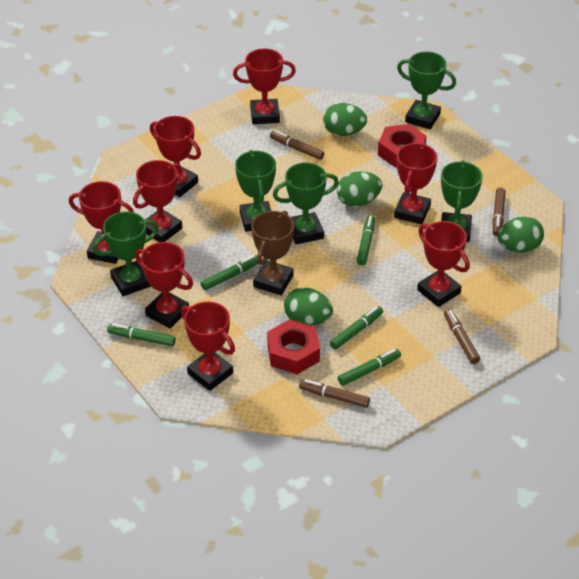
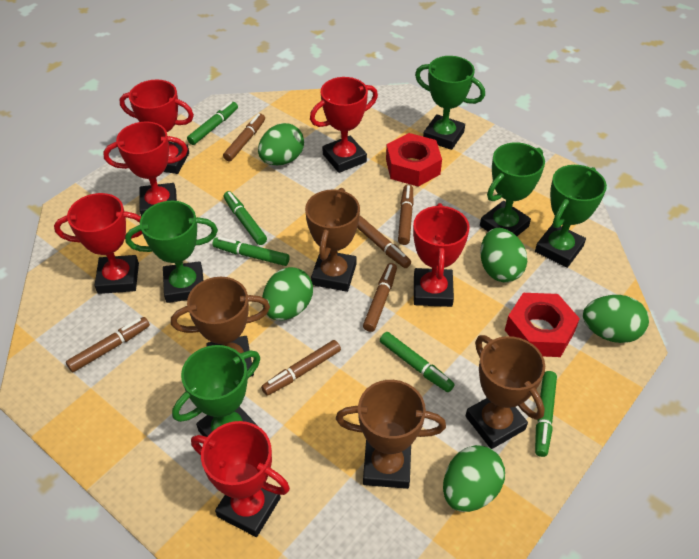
brown marker: 4 -> 6
brown trophy: 1 -> 4
green egg: 4 -> 5
red trophy: 8 -> 6

